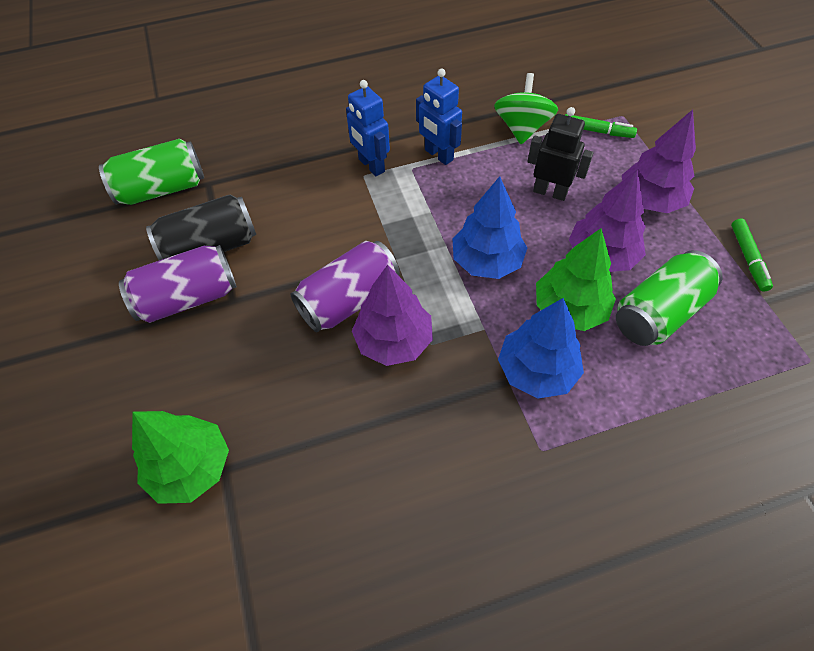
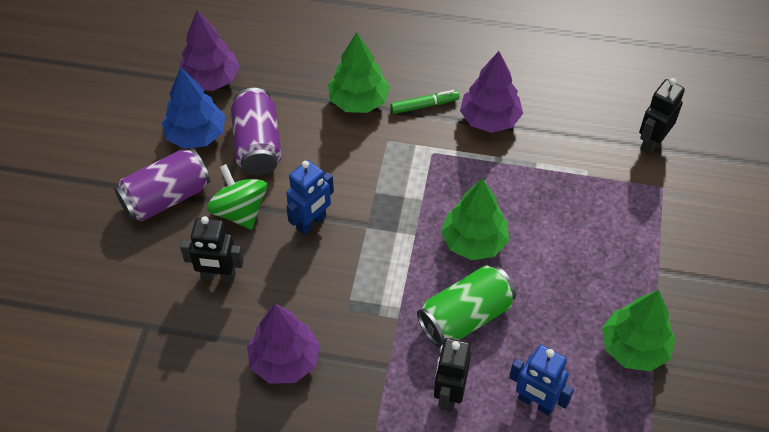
black can: 1 -> 0
black robot: 1 -> 3
blue tree: 2 -> 1
green can: 2 -> 1
green marker: 2 -> 1
green tree: 2 -> 3

